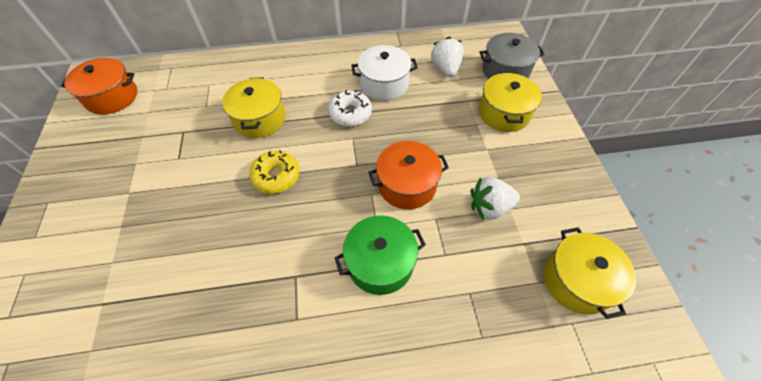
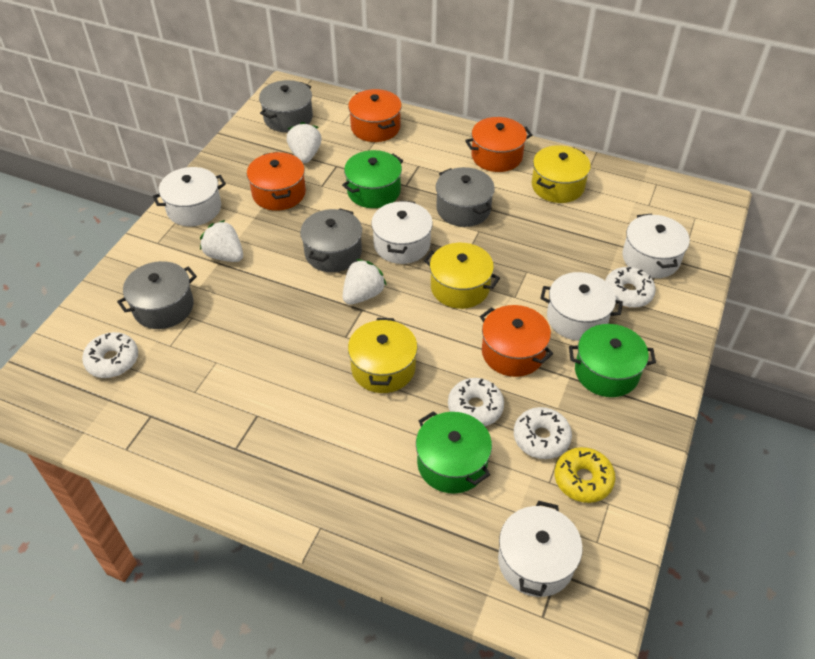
green pot: 1 -> 3
grey pot: 1 -> 4
orange pot: 2 -> 4
white donut: 1 -> 4
white pot: 1 -> 5
white strawberry: 2 -> 3

